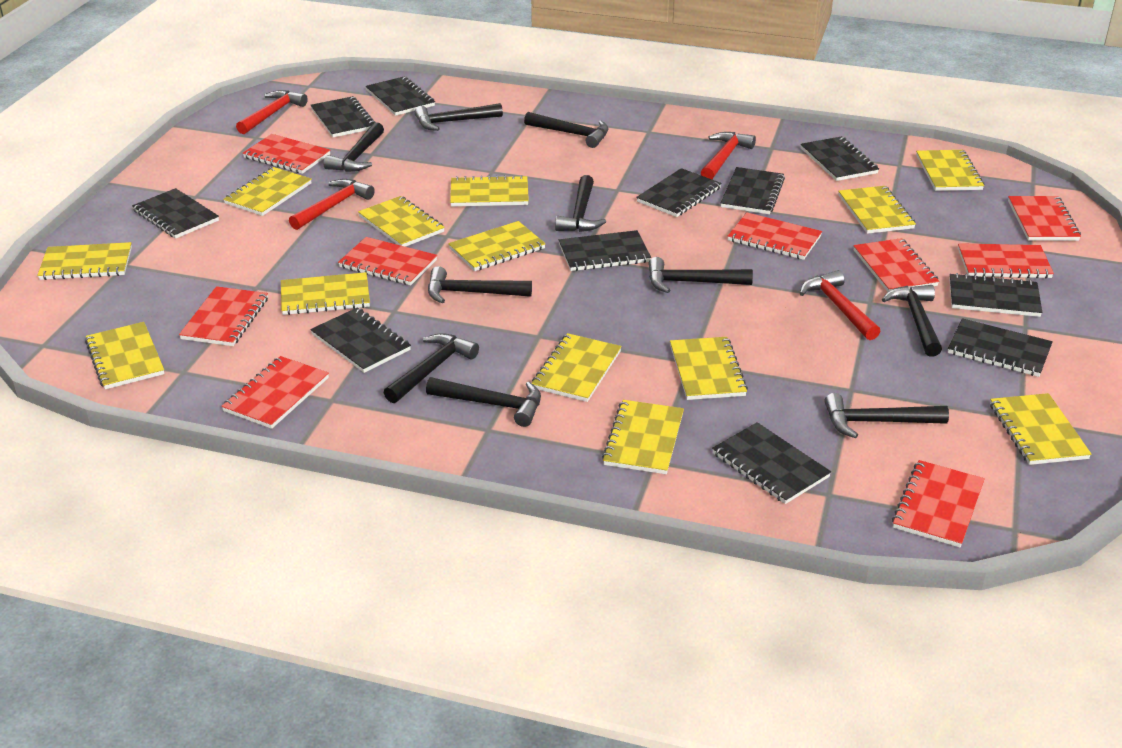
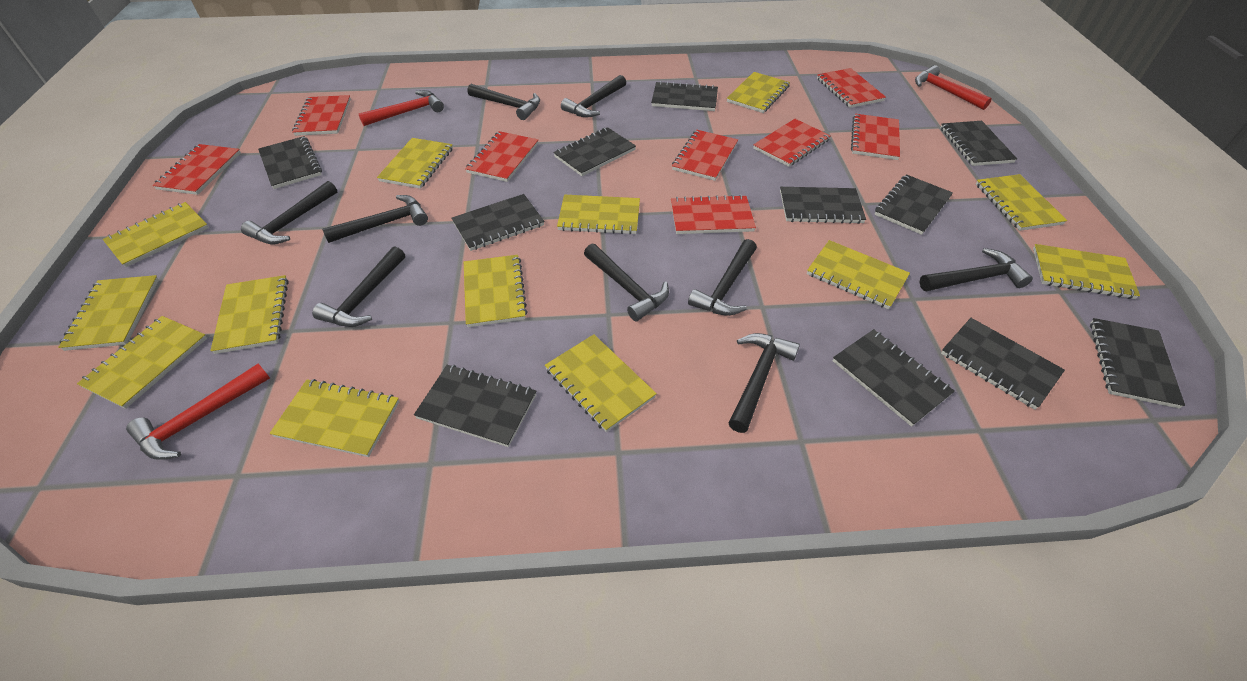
black hammer: 10 -> 9
red hammer: 4 -> 3
red notebook: 9 -> 8

